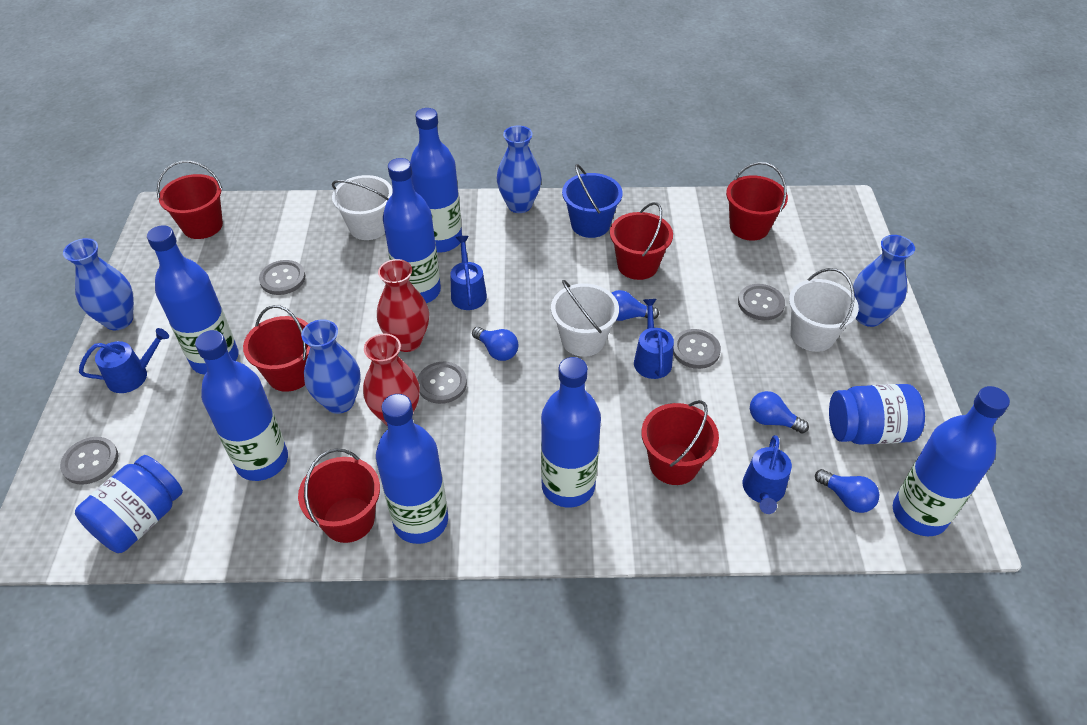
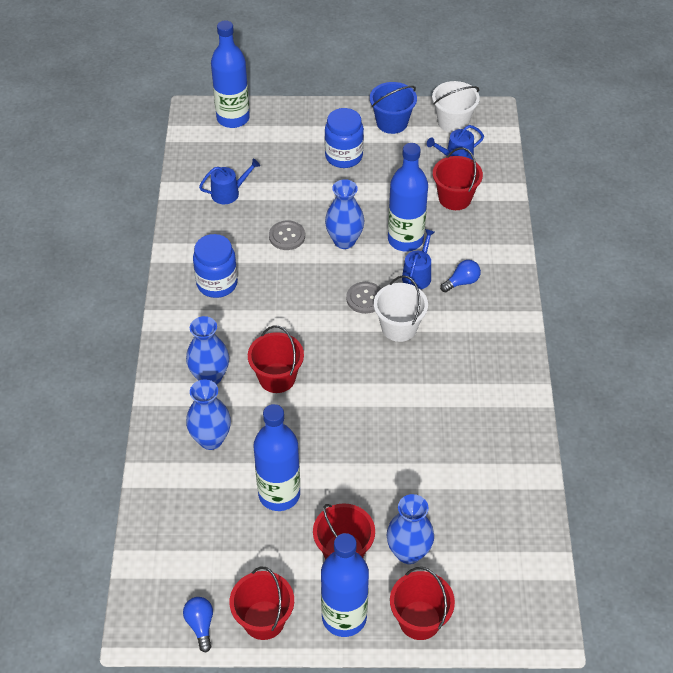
blue bottle: 7 -> 4
blue light bulb: 4 -> 2
blue watering can: 4 -> 3
grey button: 5 -> 2
red bucket: 6 -> 5
red vase: 2 -> 0
white bucket: 3 -> 2

